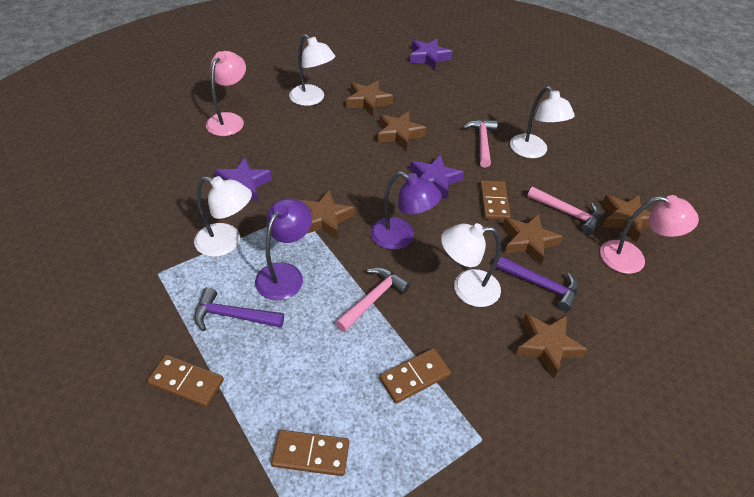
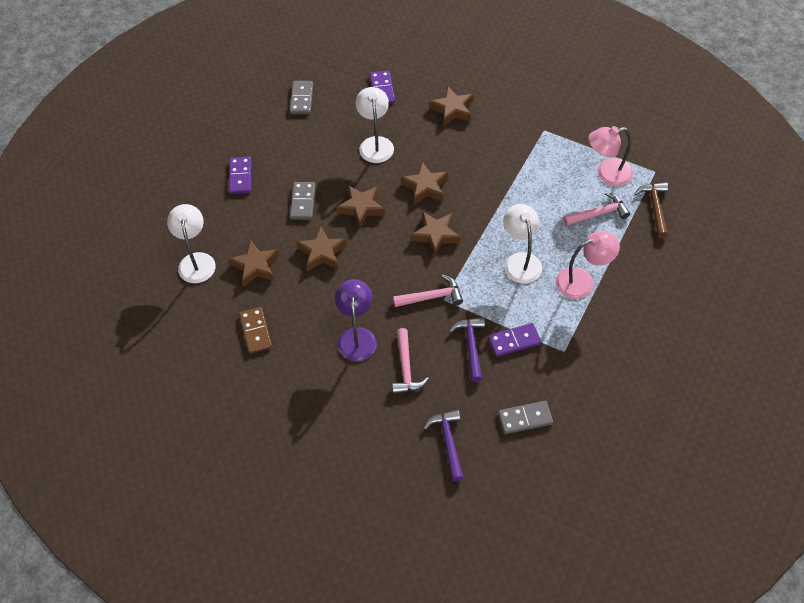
brown domino: 4 -> 1
brown hammer: 0 -> 1
grey domino: 0 -> 3
purple domino: 0 -> 3
purple lamp: 2 -> 1
purple star: 3 -> 0
white lamp: 4 -> 3

